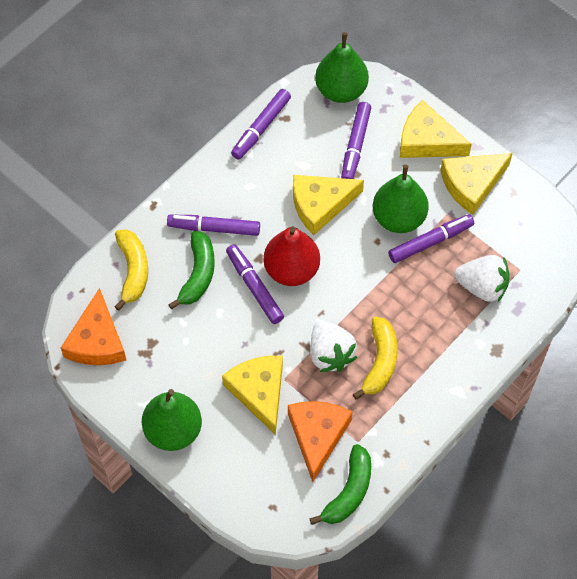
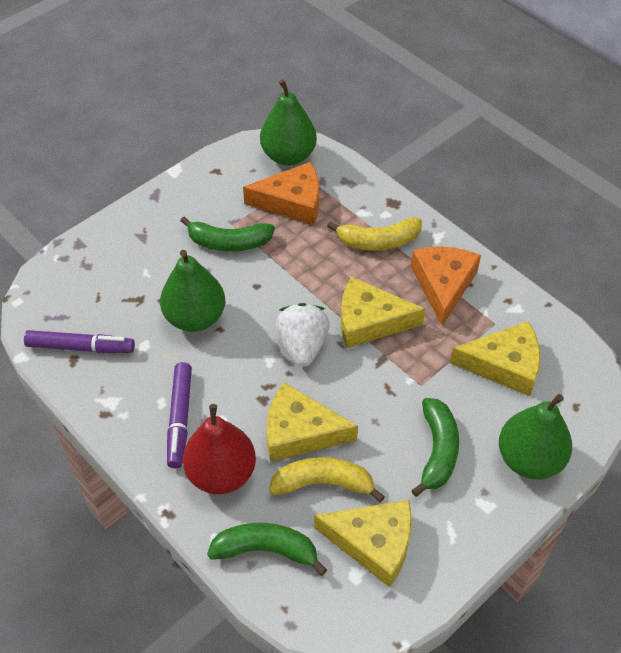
green banana: 2 -> 3
purple marker: 5 -> 2
white strawberry: 2 -> 1

